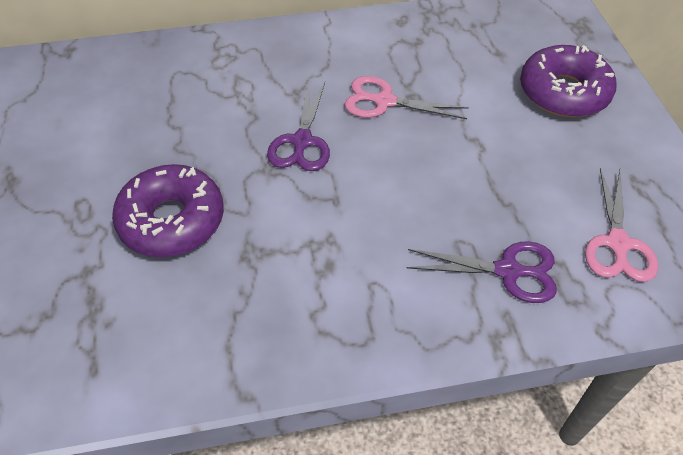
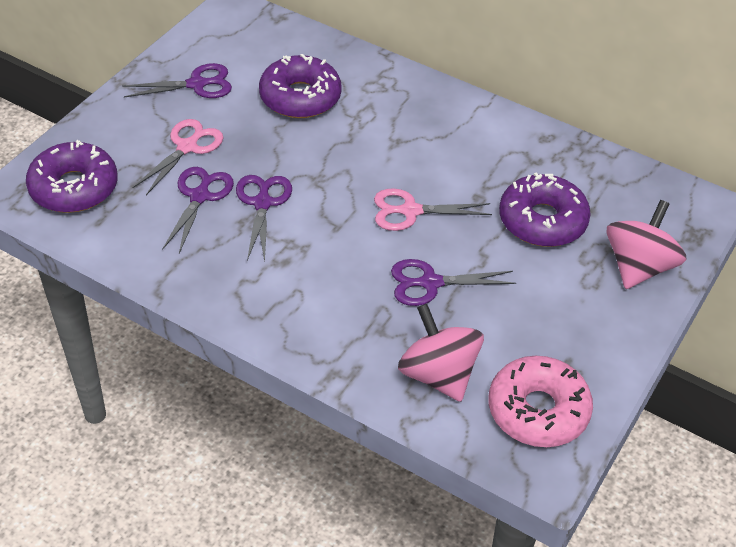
pink donut: 0 -> 1
pink spinning top: 0 -> 2
purple donut: 2 -> 3
purple scissors: 2 -> 4

